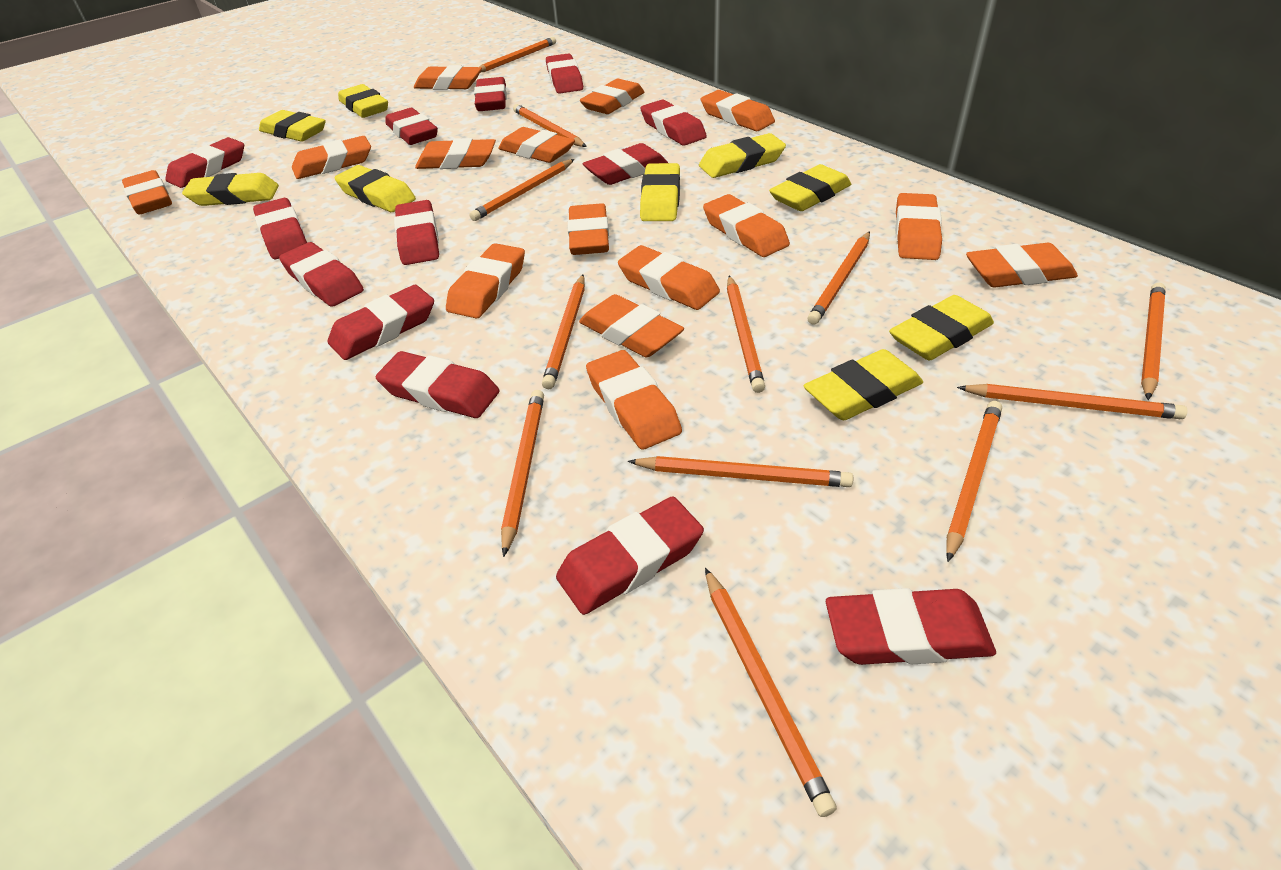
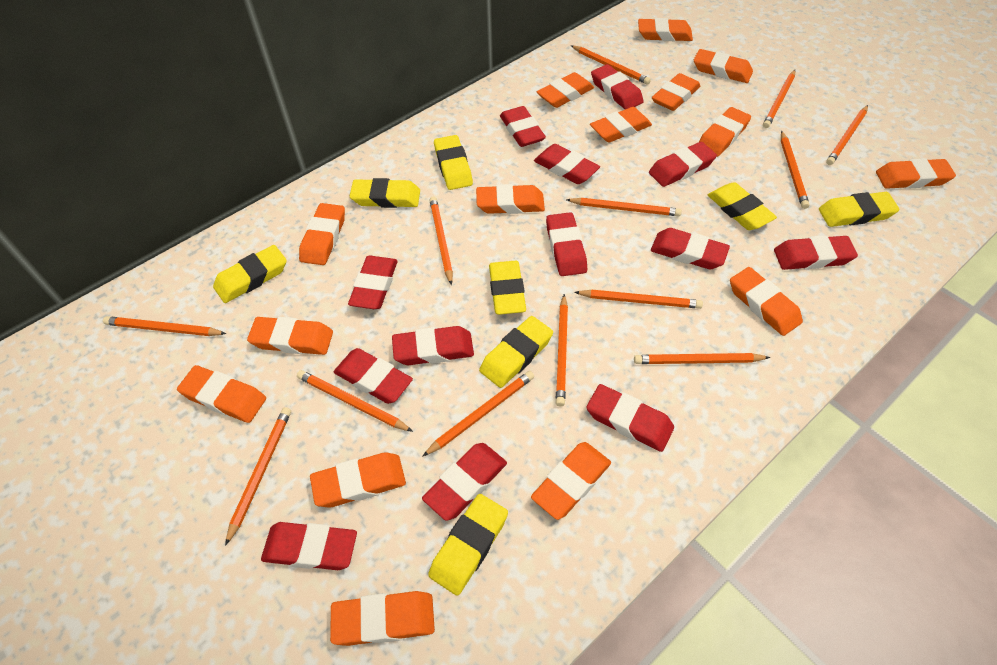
orange pencil: 12 -> 13
yellow eraser: 9 -> 8

